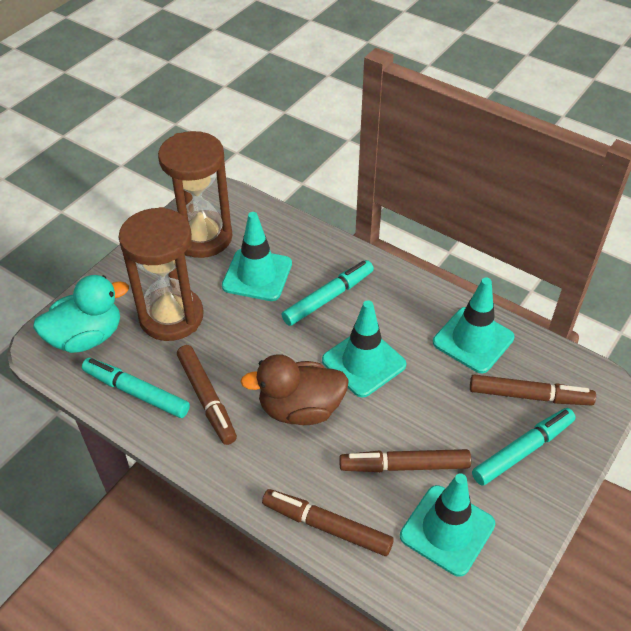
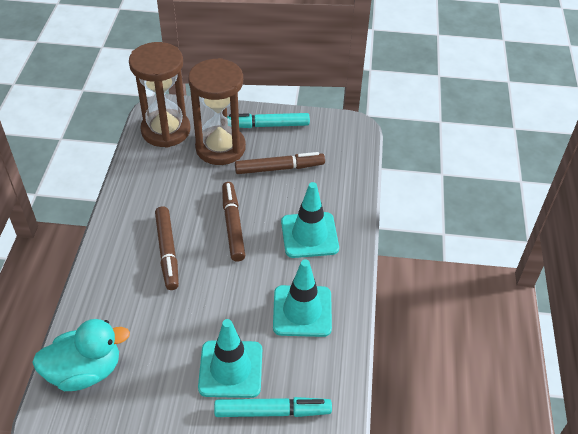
brown duck: 1 -> 0
brown marker: 4 -> 3
turquoise marker: 3 -> 2
turquoise traffic cone: 4 -> 3

